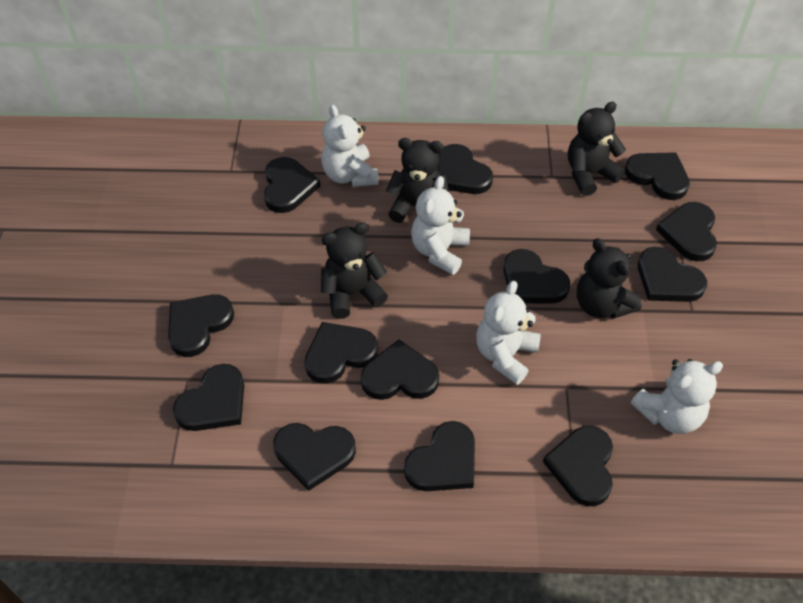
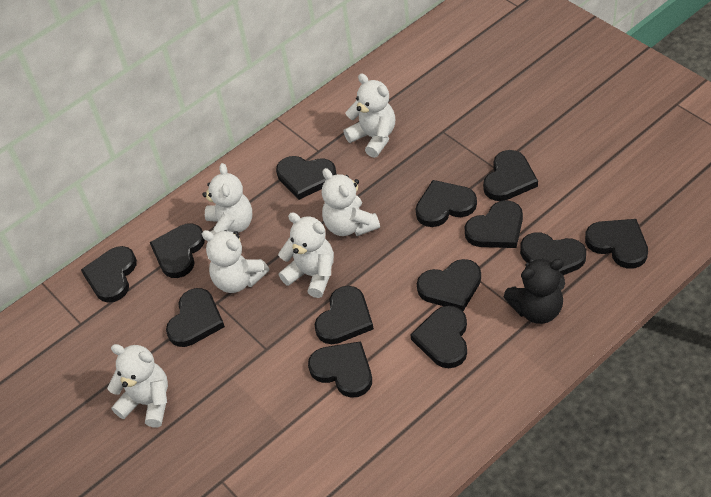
black teddy bear: 4 -> 1
white teddy bear: 4 -> 6

